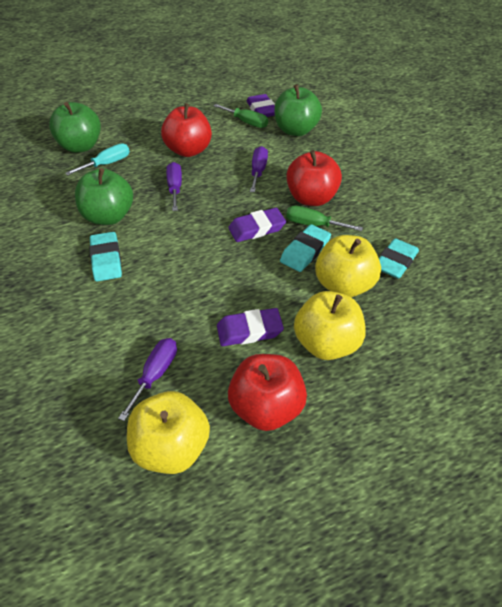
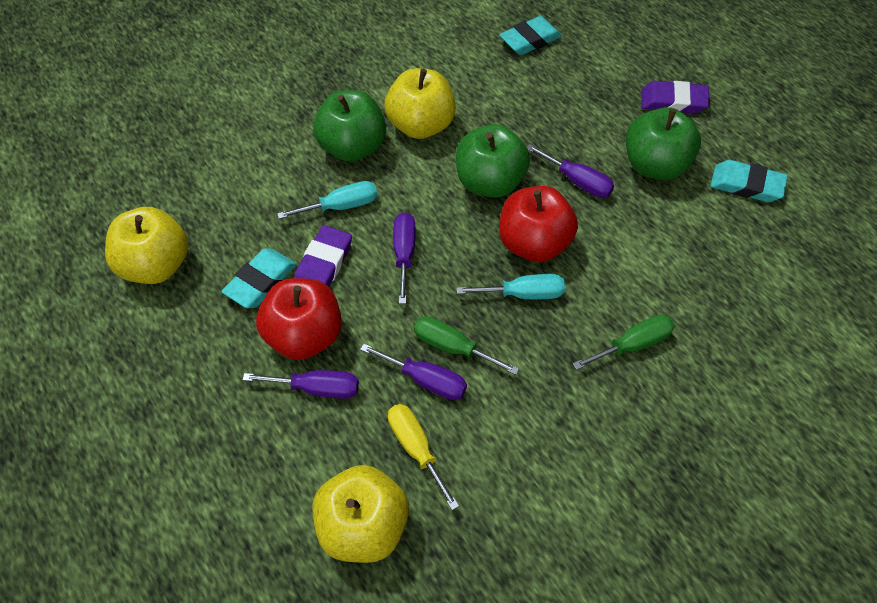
purple eraser: 3 -> 2
purple screwdriver: 3 -> 4
red apple: 3 -> 2
turquoise screwdriver: 1 -> 2
yellow screwdriver: 0 -> 1

